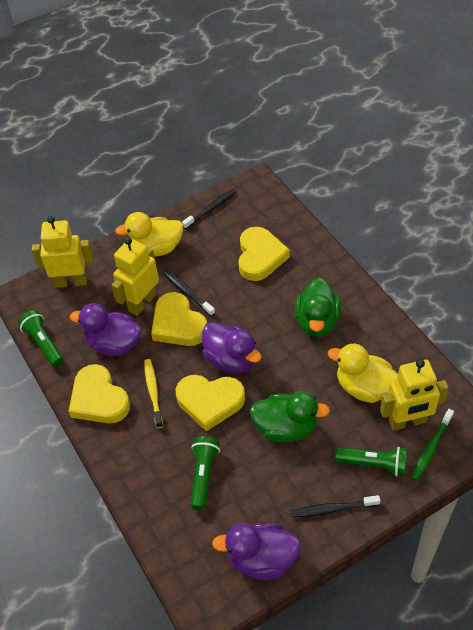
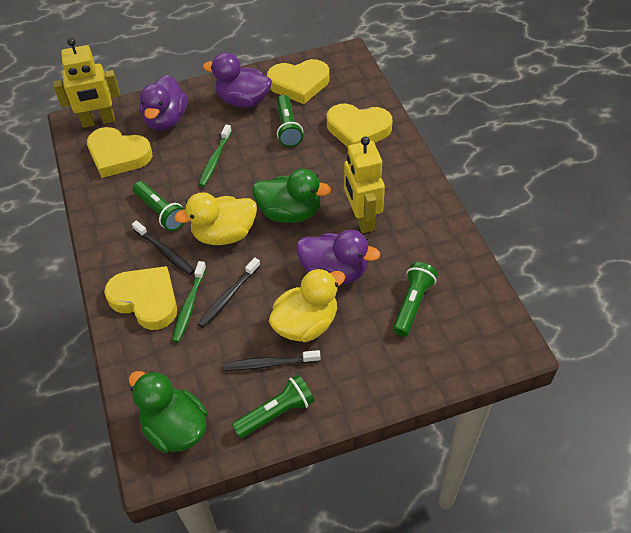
green flashlight: 3 -> 4
green toothbrush: 1 -> 2
yellow robot: 3 -> 2
yellow toothbrush: 1 -> 0

